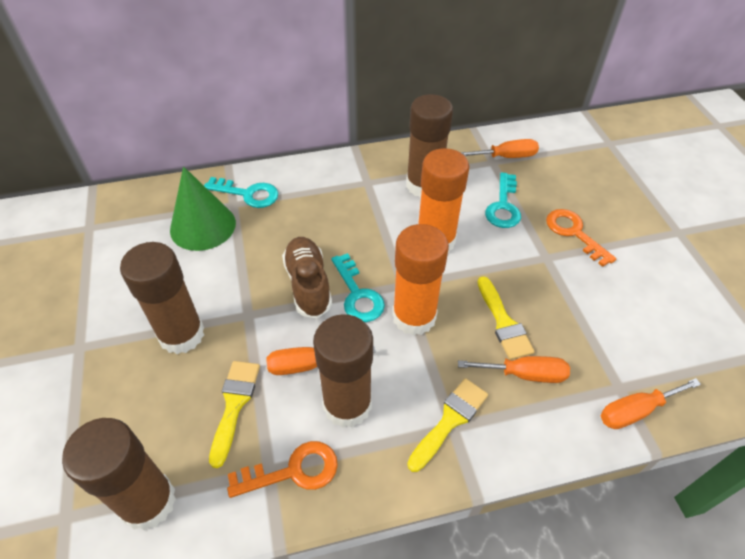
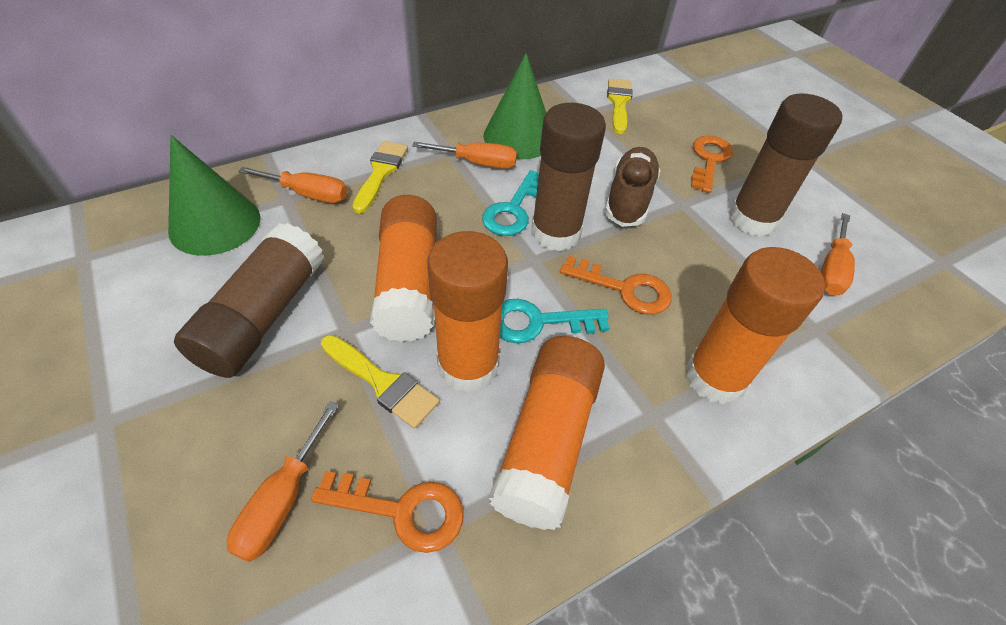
brown glue stick: 4 -> 3
green cone: 1 -> 2
orange glue stick: 2 -> 4
orange key: 2 -> 3
turquoise key: 3 -> 2

